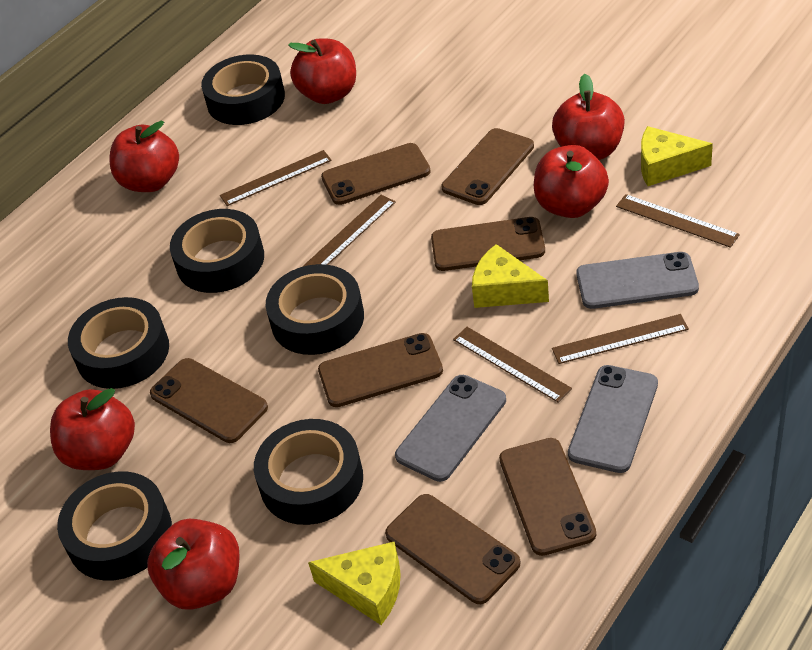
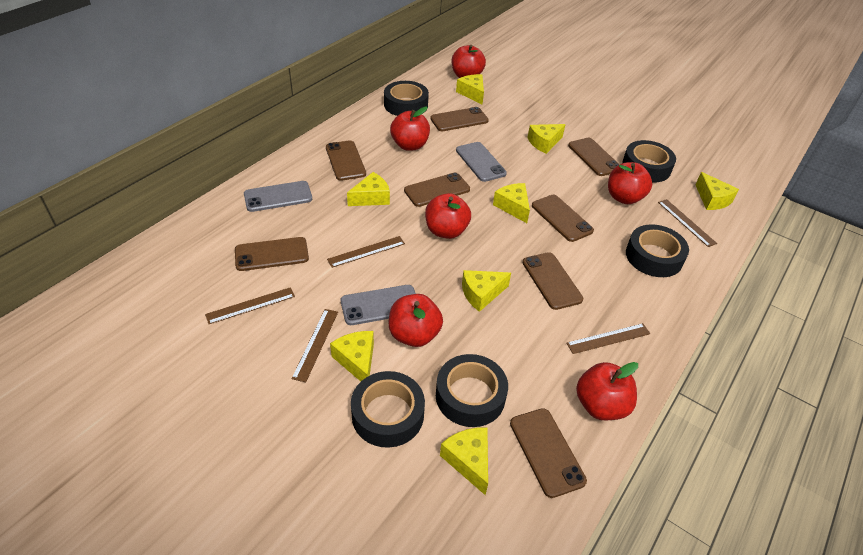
black tape: 6 -> 5
brown phone: 7 -> 8
yellow cheese: 3 -> 8

